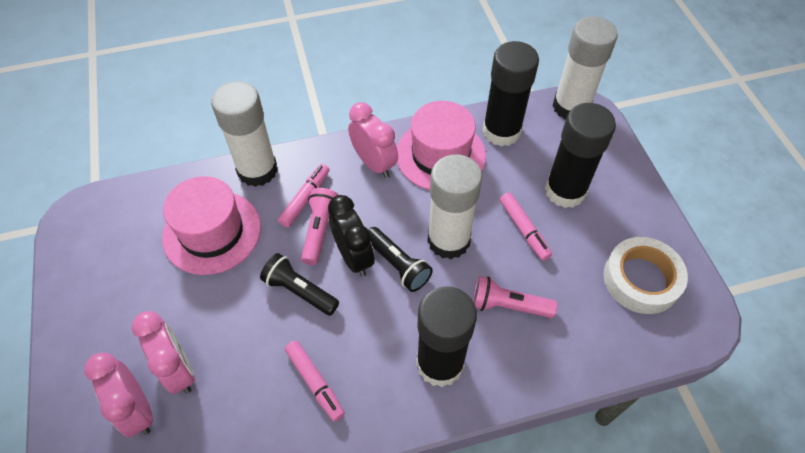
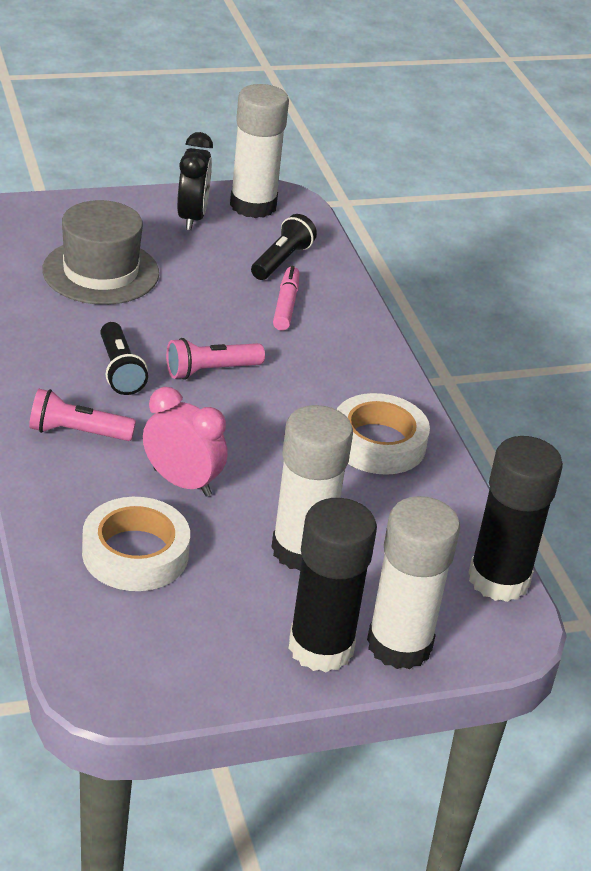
black glue stick: 3 -> 2
grey hat: 0 -> 1
pink clock: 3 -> 1
pink hat: 2 -> 0
pink marker: 3 -> 1
white tape: 1 -> 2

